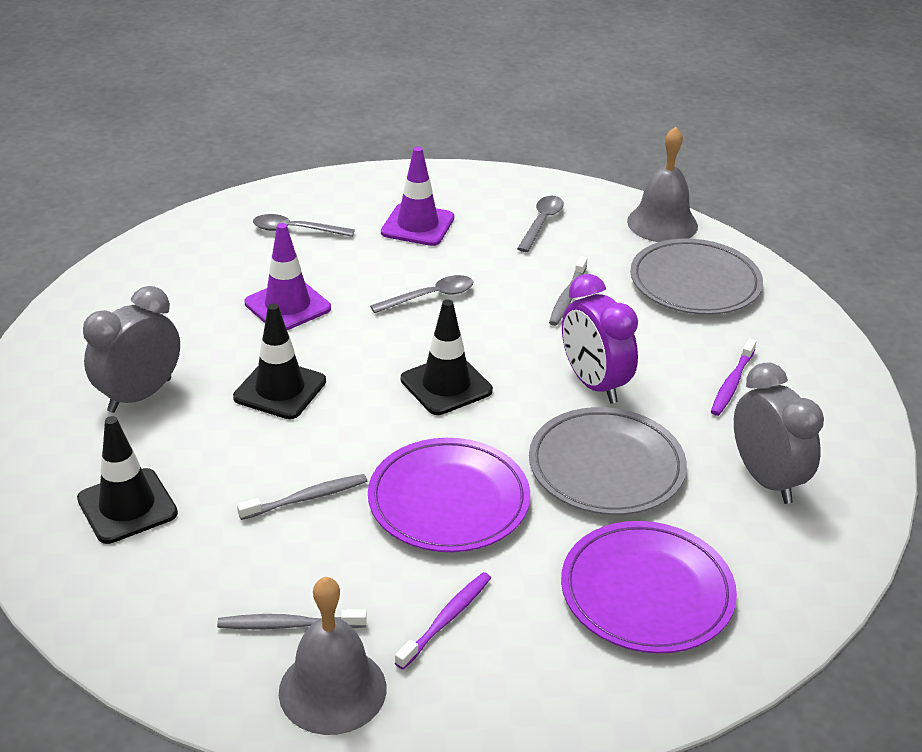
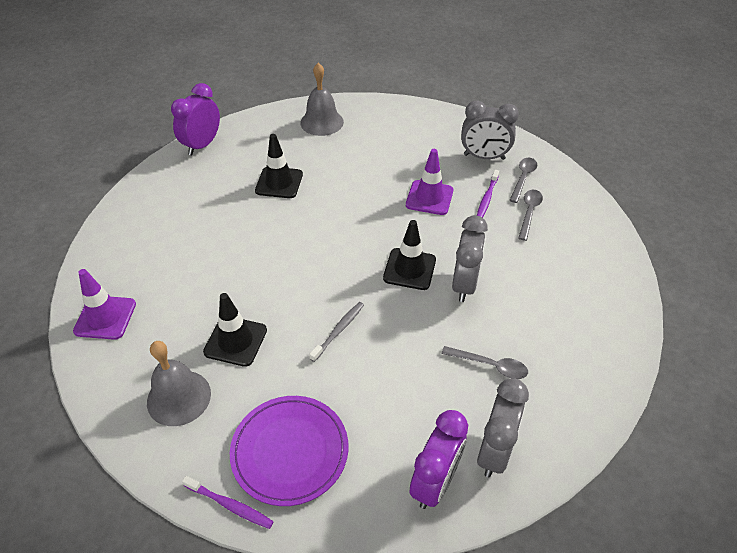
grey clock: 2 -> 3
grey plate: 2 -> 0
grey toothbrush: 3 -> 1
purple clock: 1 -> 2
purple plate: 2 -> 1

